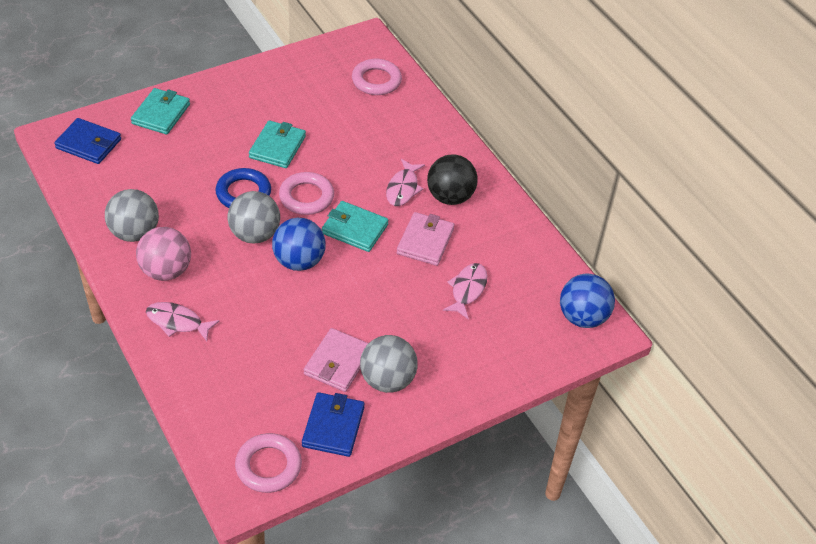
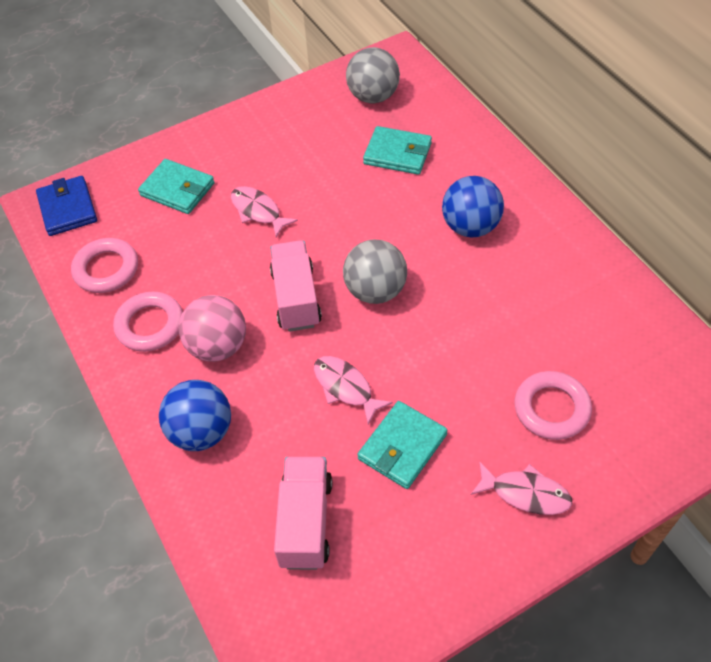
black ball: 1 -> 0
blue ring: 1 -> 0
blue wallet: 2 -> 1
grey ball: 3 -> 2
pink truck: 0 -> 2
pink wallet: 2 -> 0

